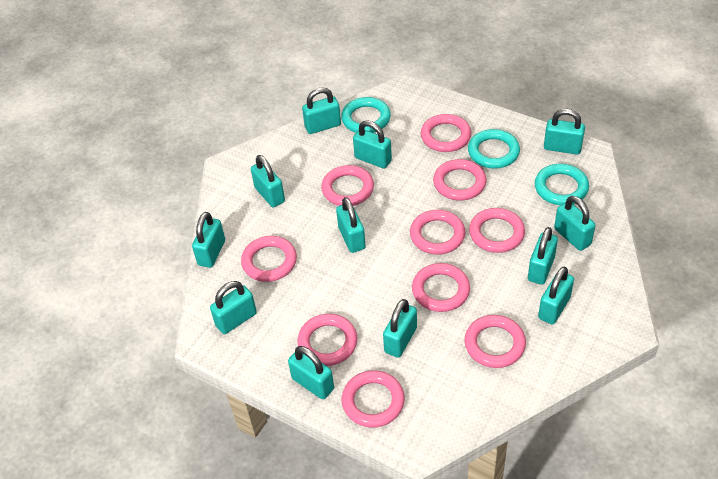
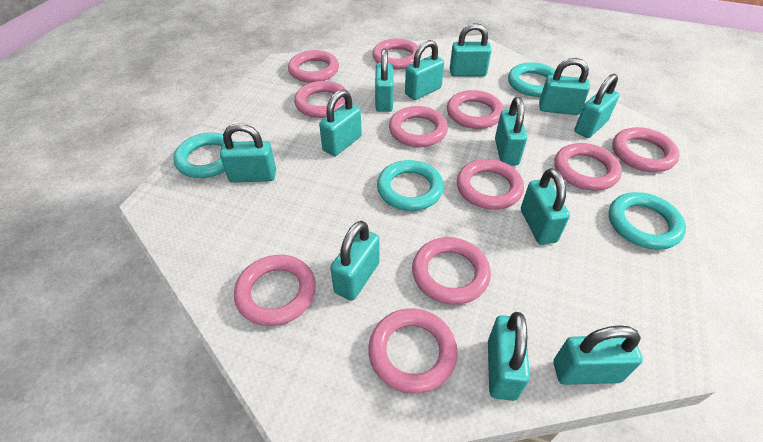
pink ring: 10 -> 11
turquoise ring: 3 -> 4

